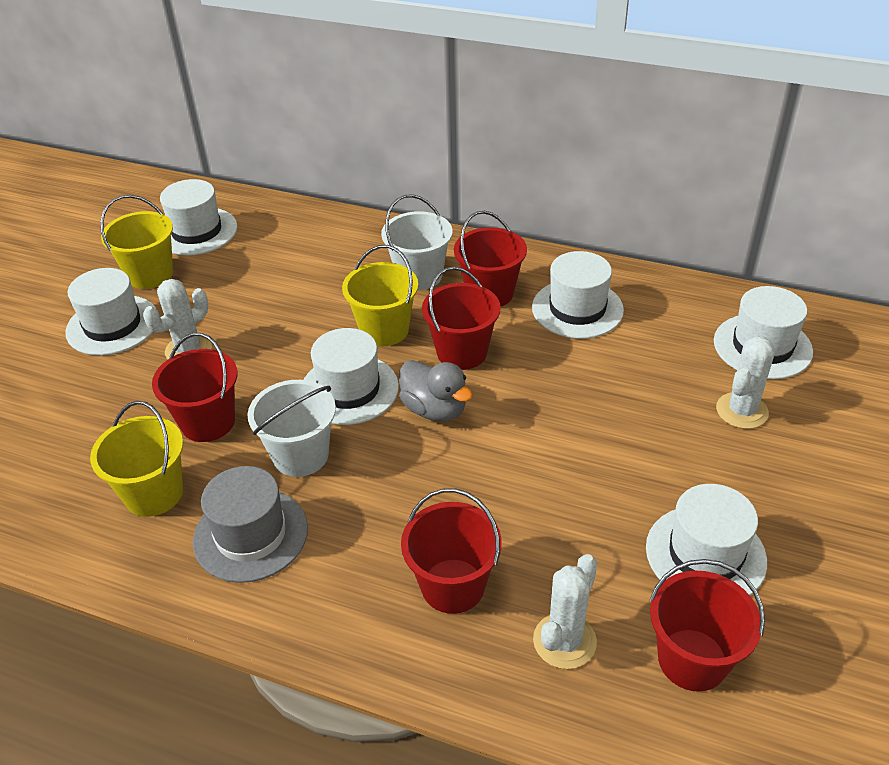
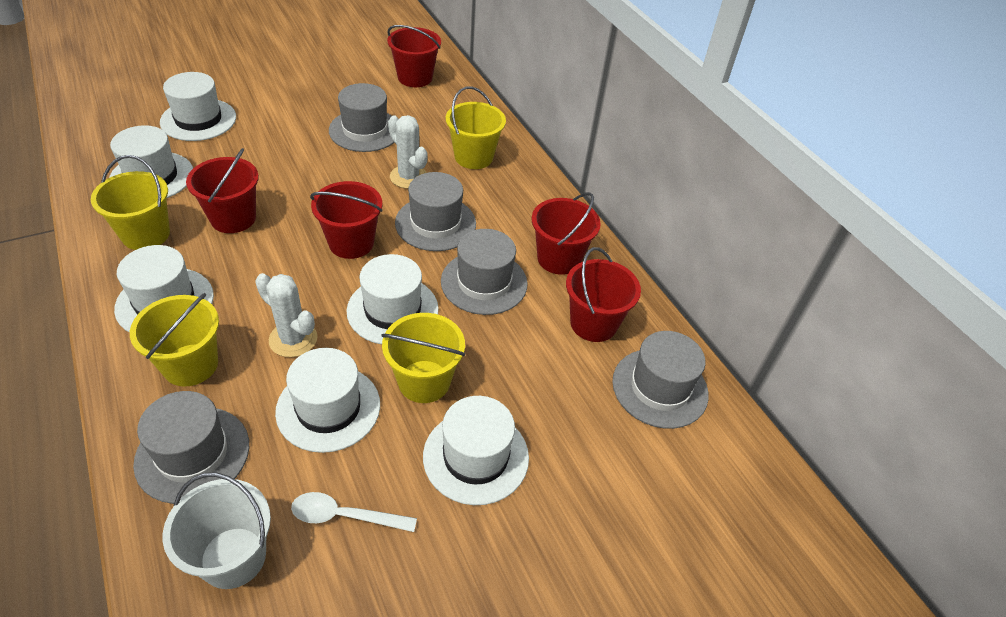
grey duck: 1 -> 0
grey hat: 1 -> 5
white bucket: 2 -> 1
white cactus: 3 -> 2
white spoon: 0 -> 1
yellow bucket: 3 -> 4

